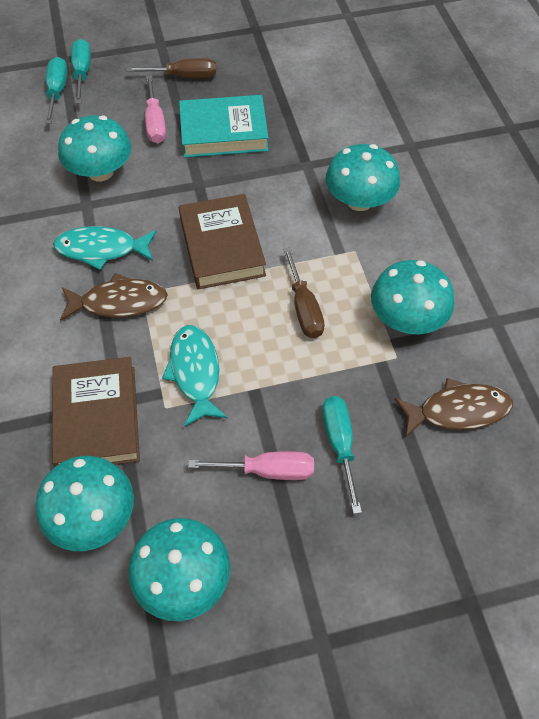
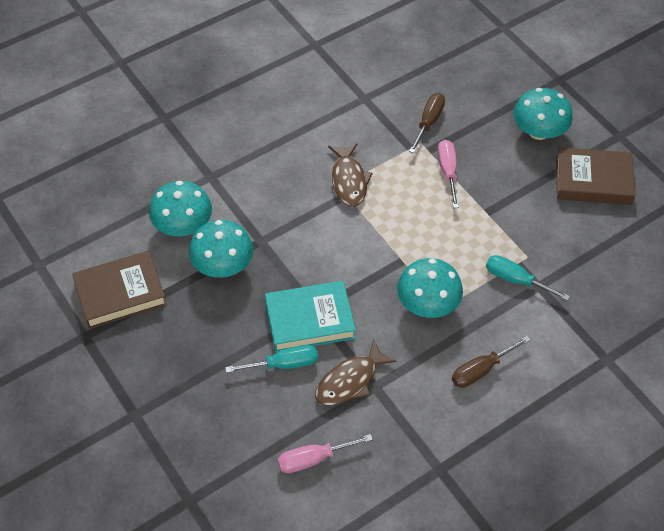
turquoise fish: 2 -> 0
turquoise mushroom: 5 -> 4
turquoise screwdriver: 3 -> 2

